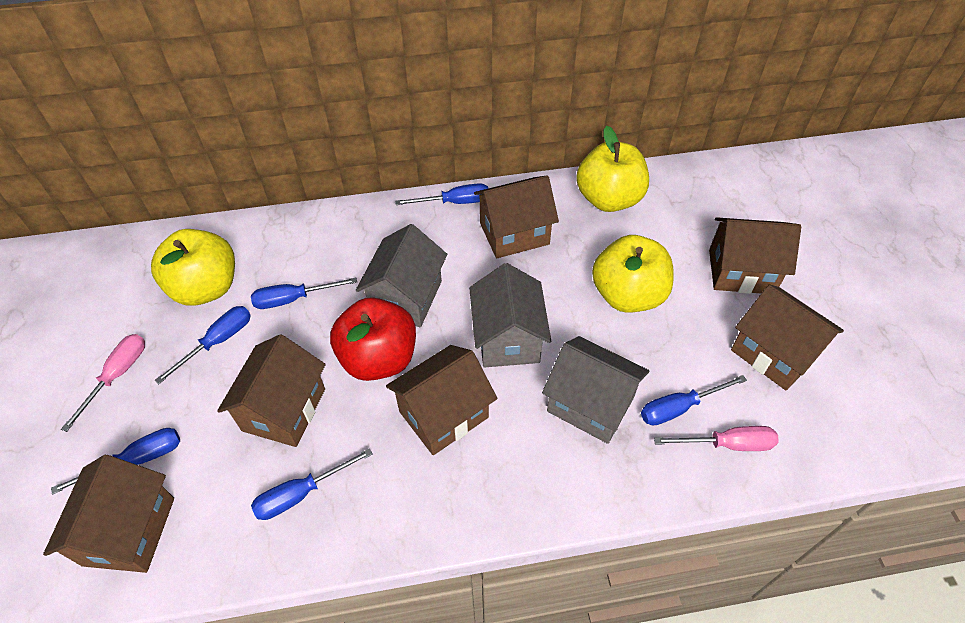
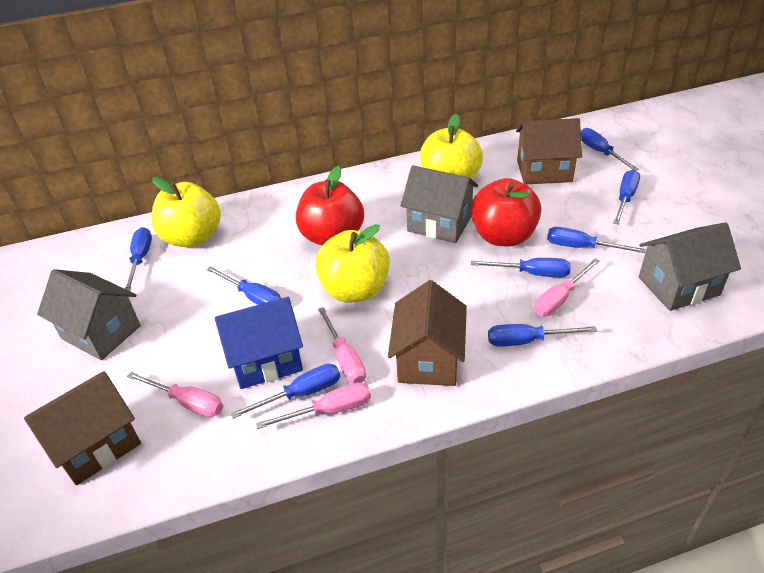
blue house: 0 -> 1
blue screwdriver: 6 -> 8
brown house: 6 -> 3
pink screwdriver: 2 -> 4
red apple: 1 -> 2

